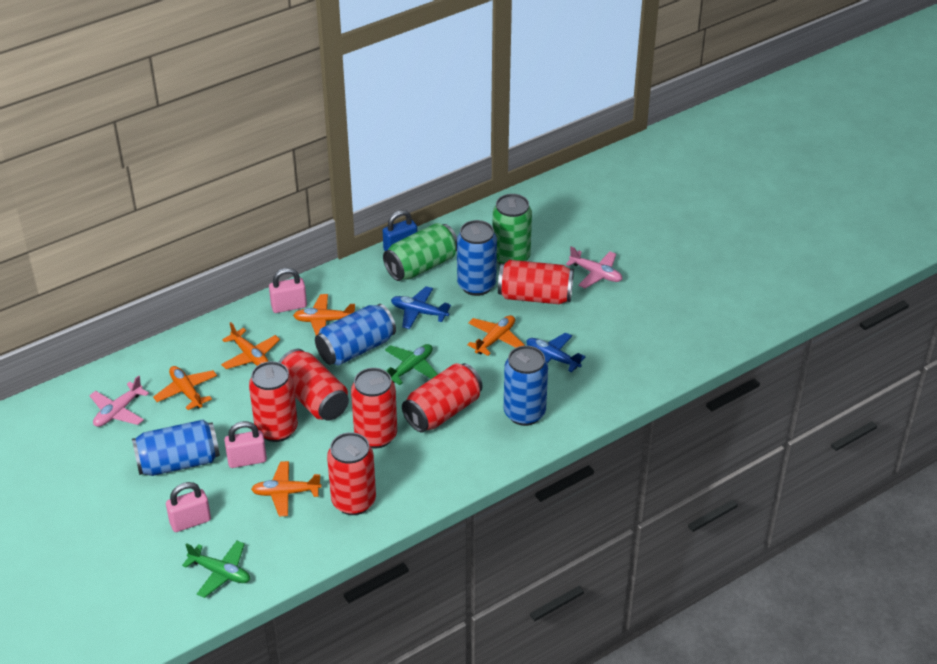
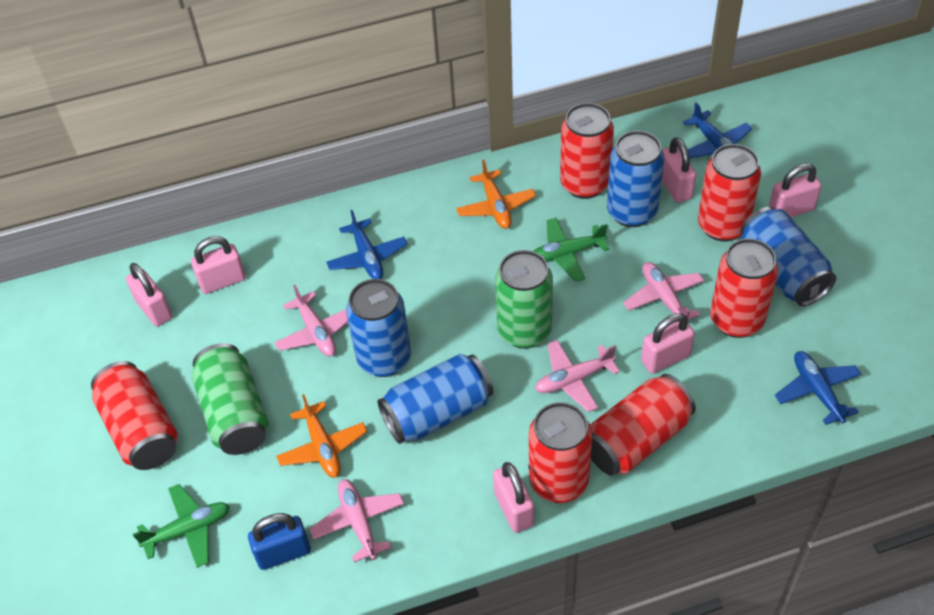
blue plane: 2 -> 3
orange plane: 5 -> 2
pink padlock: 3 -> 6
pink plane: 2 -> 4

